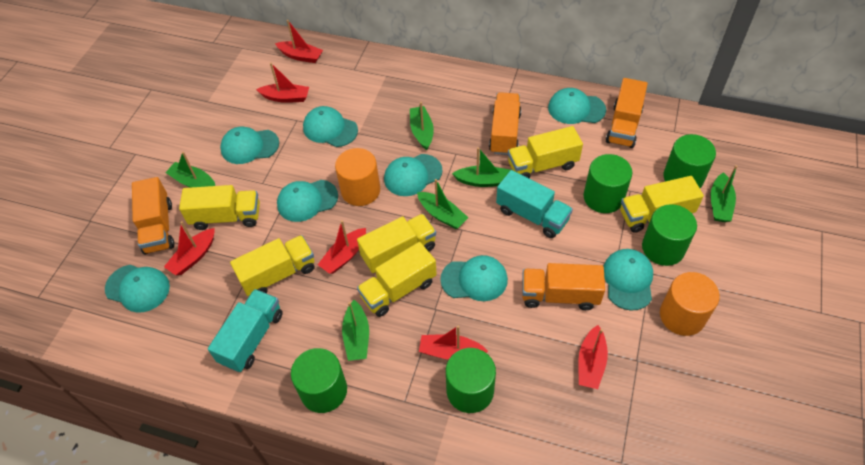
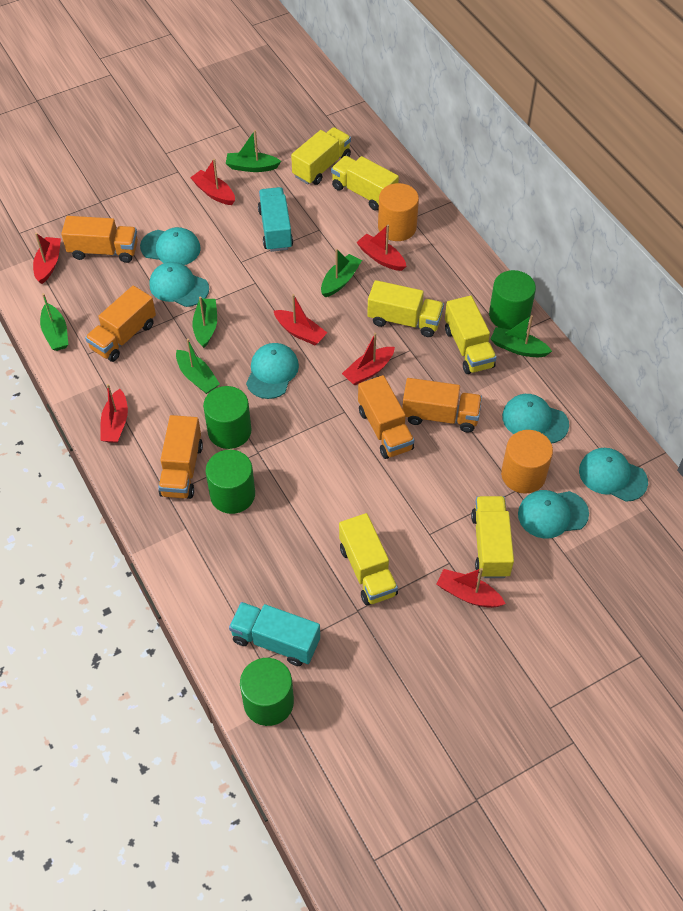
green cylinder: 5 -> 4
orange truck: 4 -> 5
red boat: 6 -> 7
turquoise cap: 8 -> 6

